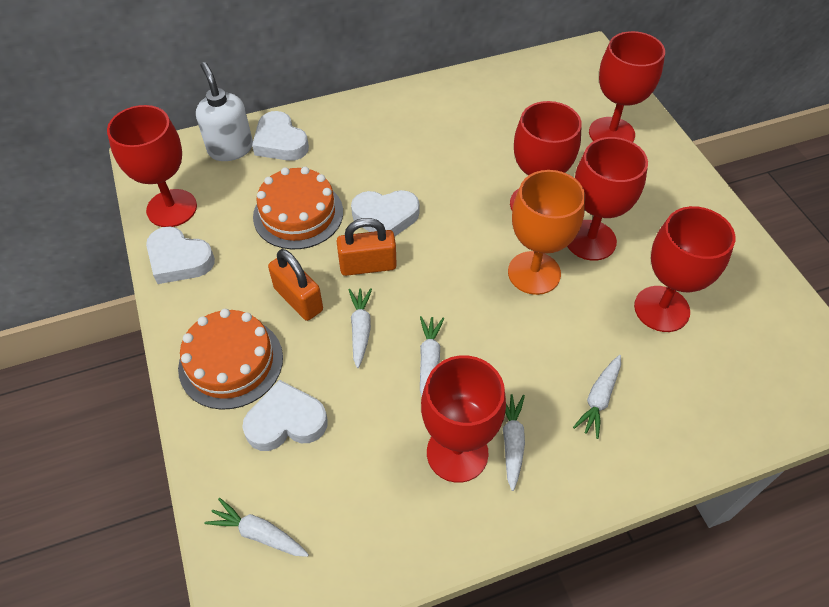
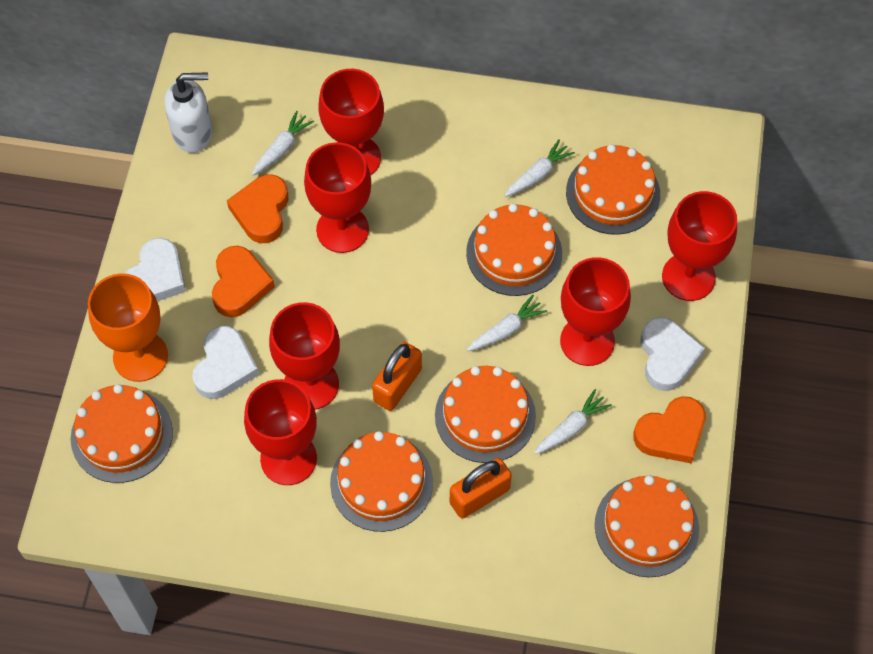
orange cake: 2 -> 6
orange heart: 0 -> 3
white carrot: 5 -> 4
white heart: 4 -> 3

